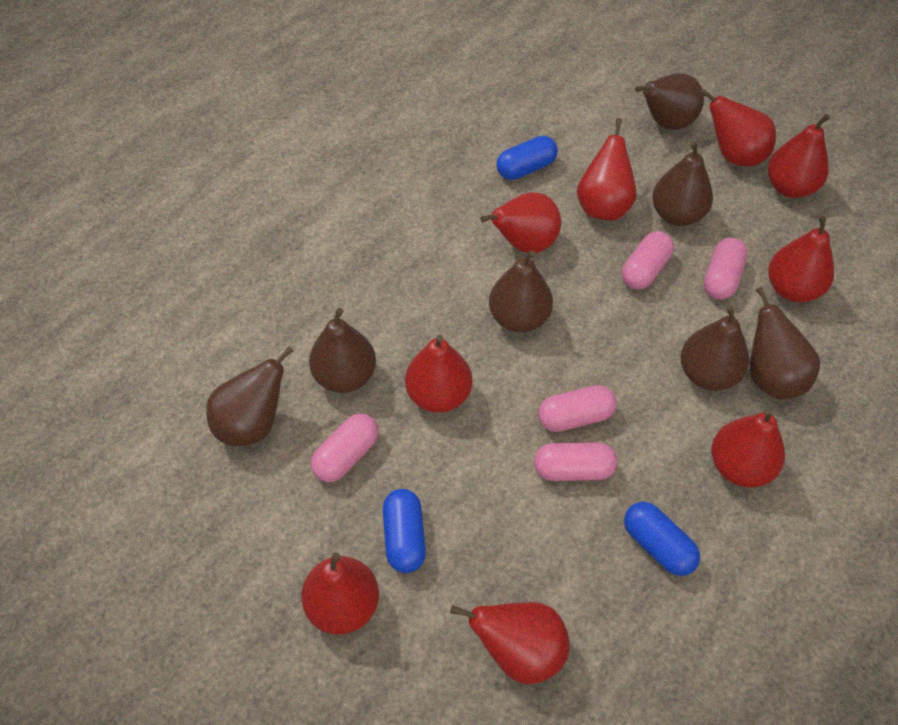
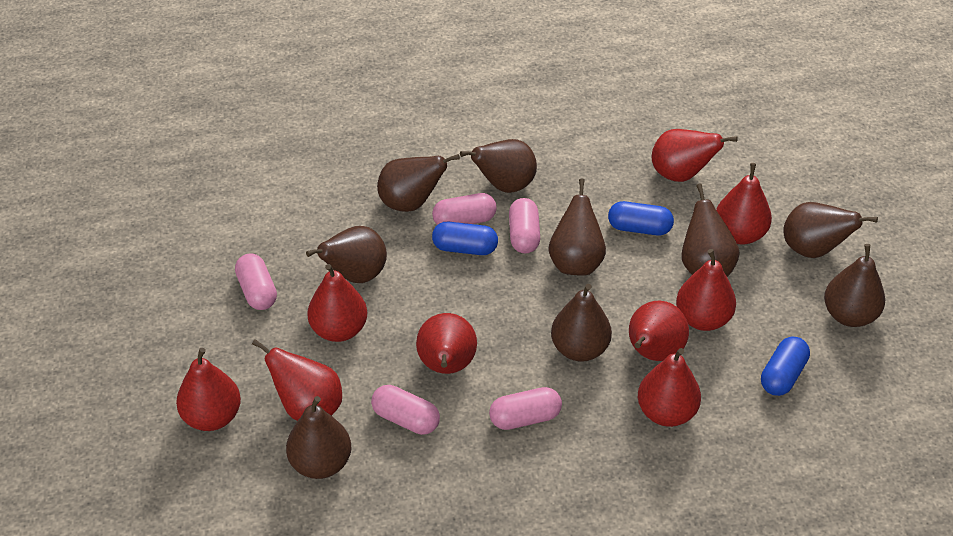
brown pear: 7 -> 9

